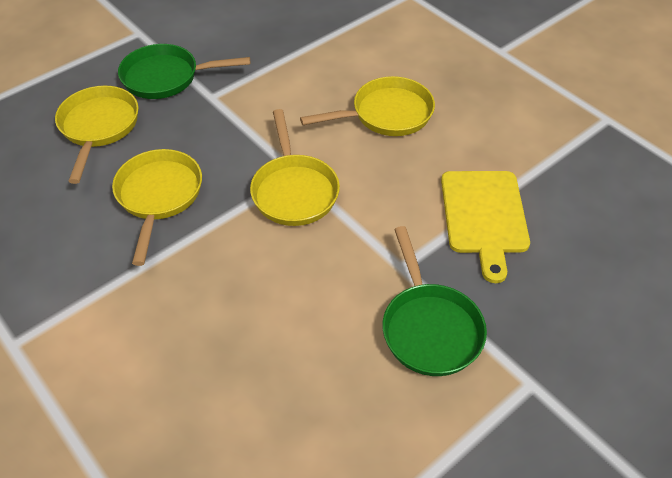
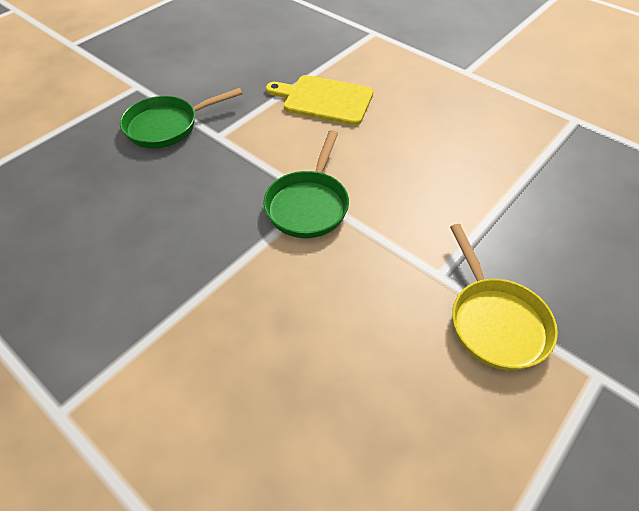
yellow pan: 4 -> 1

